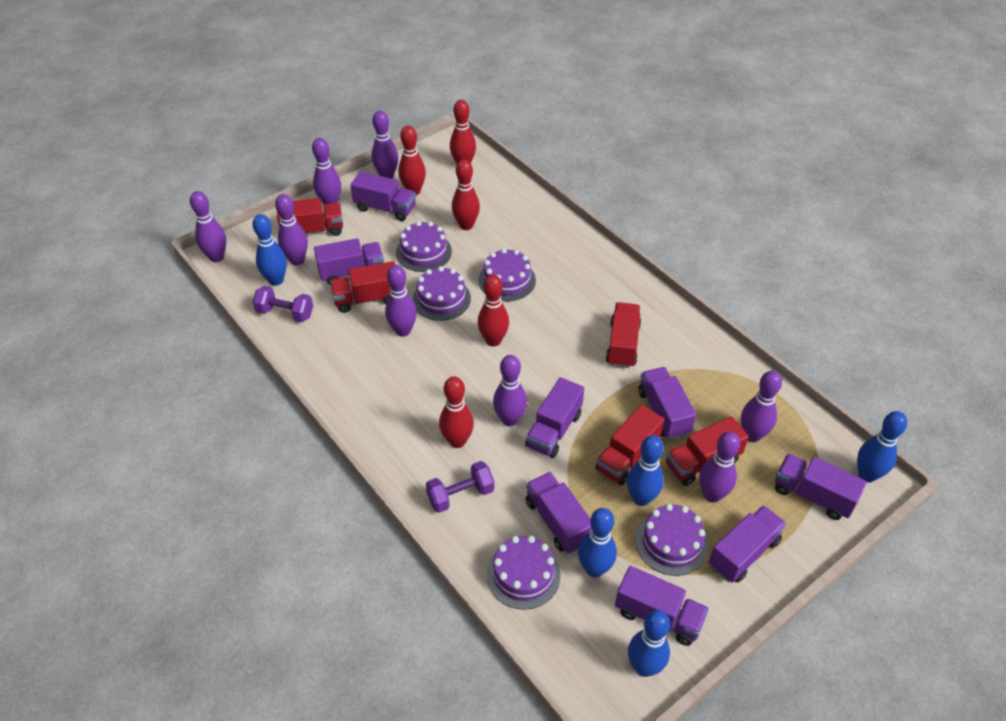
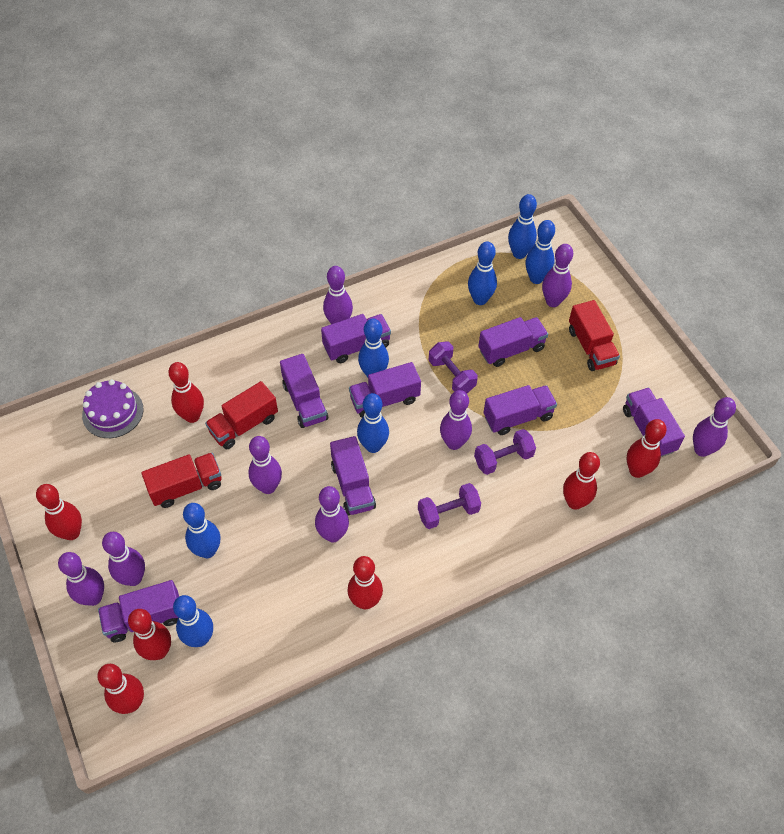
blue bowling pin: 5 -> 7
purple cake: 5 -> 1
purple dumbbell: 2 -> 3
red bowling pin: 5 -> 7
red truck: 5 -> 3

